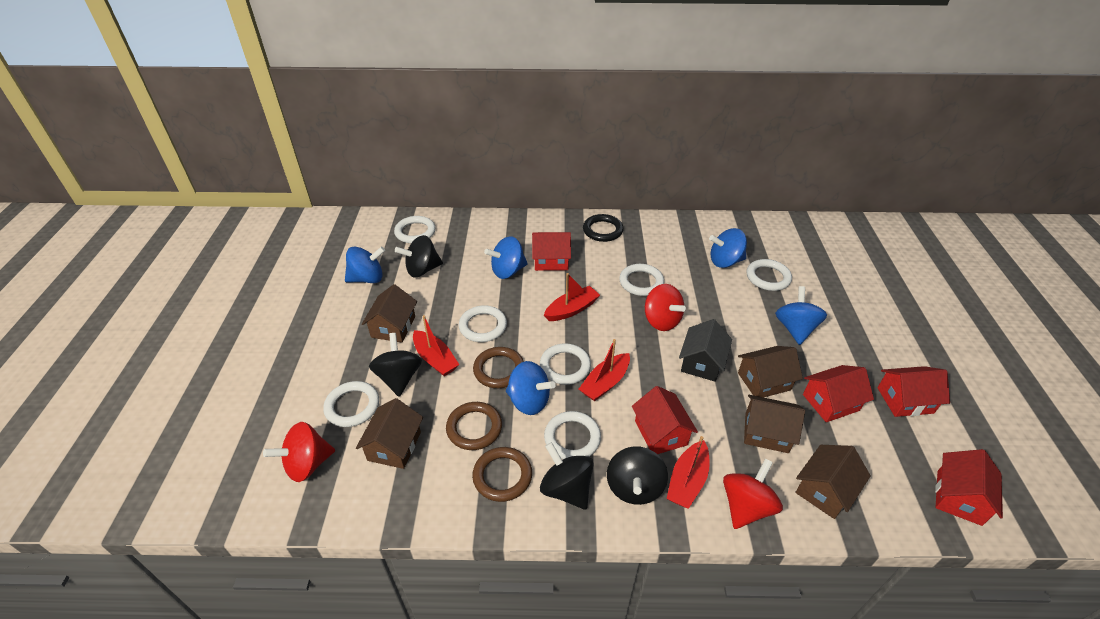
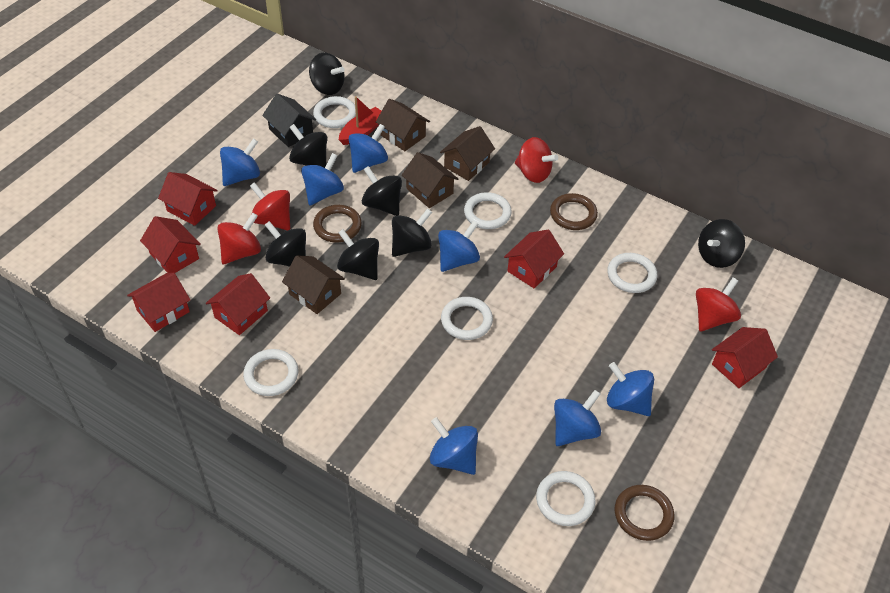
black ring: 1 -> 0
black spinning top: 4 -> 7
blue spinning top: 5 -> 7
brown house: 5 -> 4
red boat: 4 -> 1
red house: 5 -> 6
red spinning top: 3 -> 4
white ring: 7 -> 6

